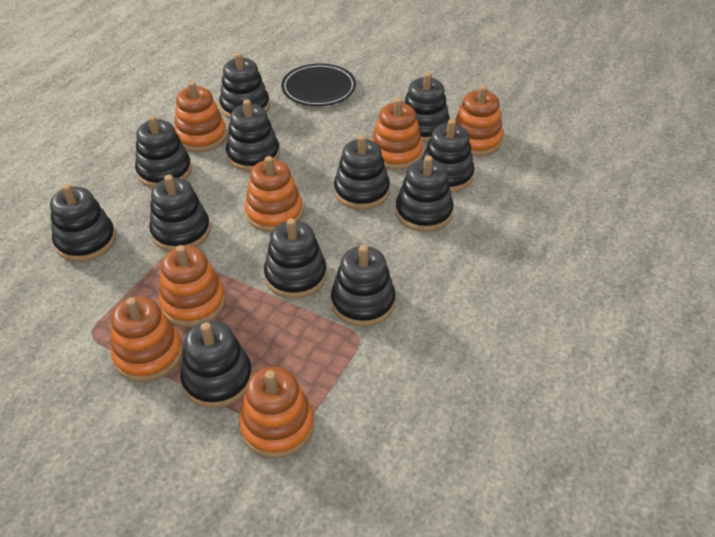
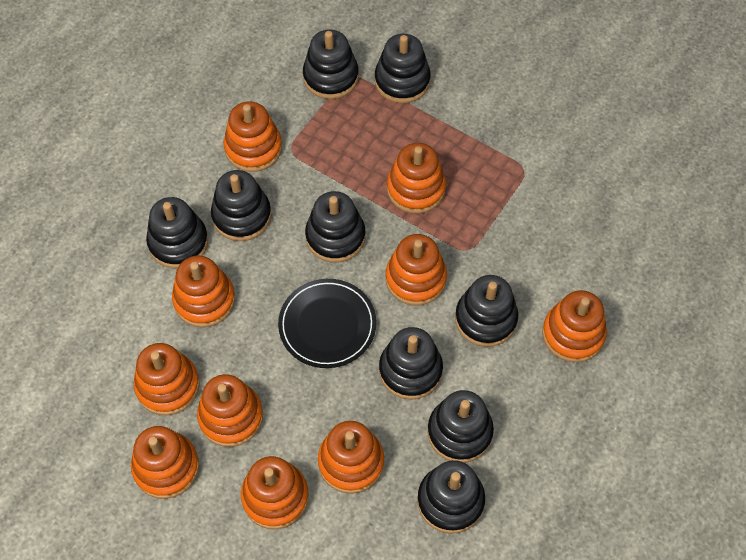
black stacking toy: 12 -> 9
orange stacking toy: 7 -> 10

